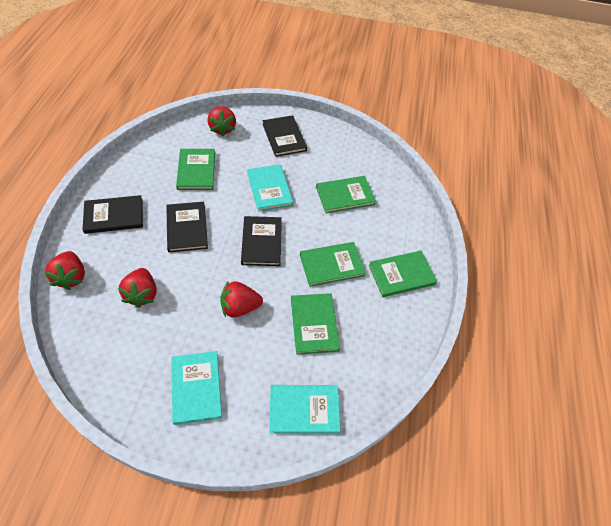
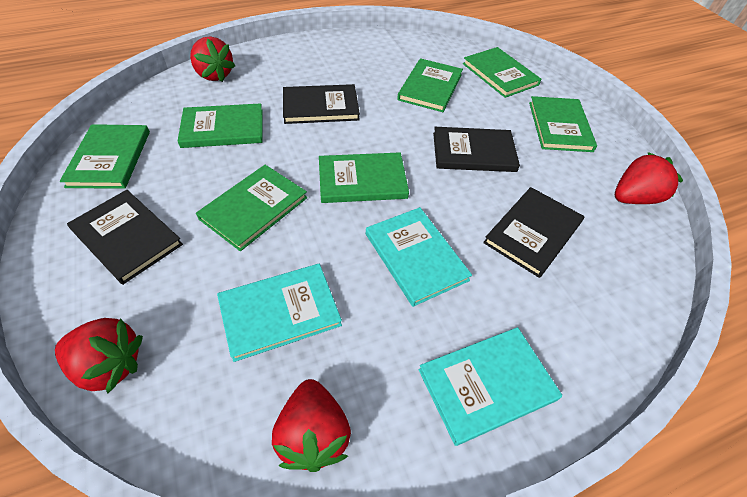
green book: 5 -> 7

